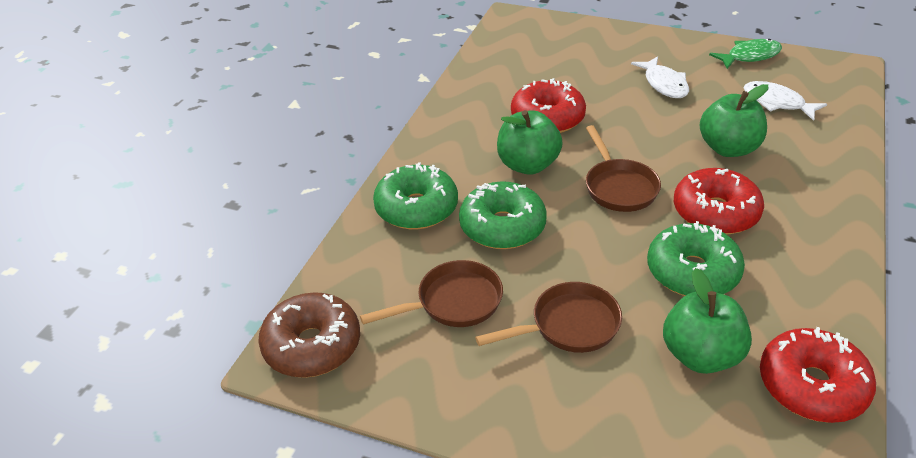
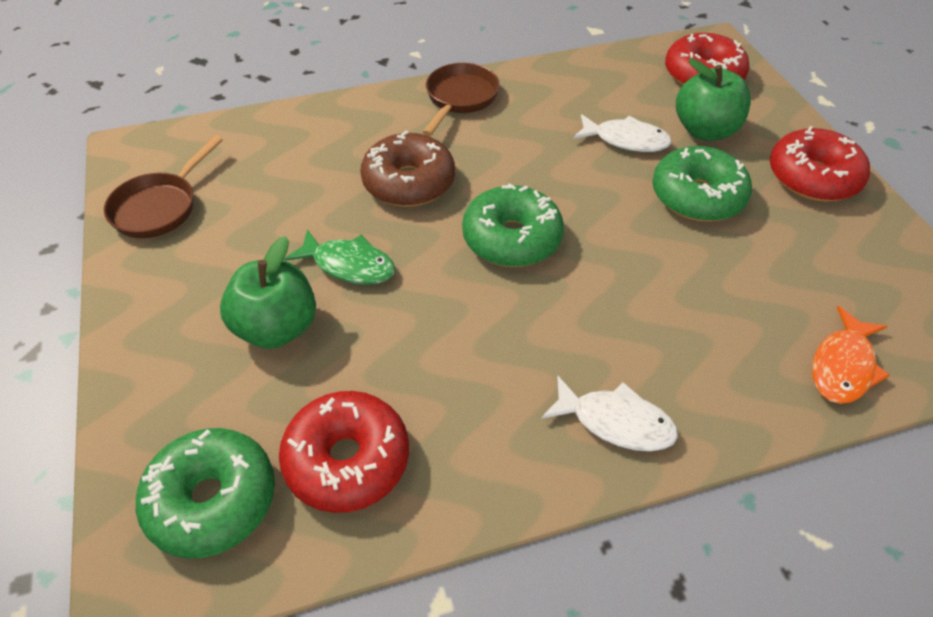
brown pan: 3 -> 2
green apple: 3 -> 2
orange fish: 0 -> 1

